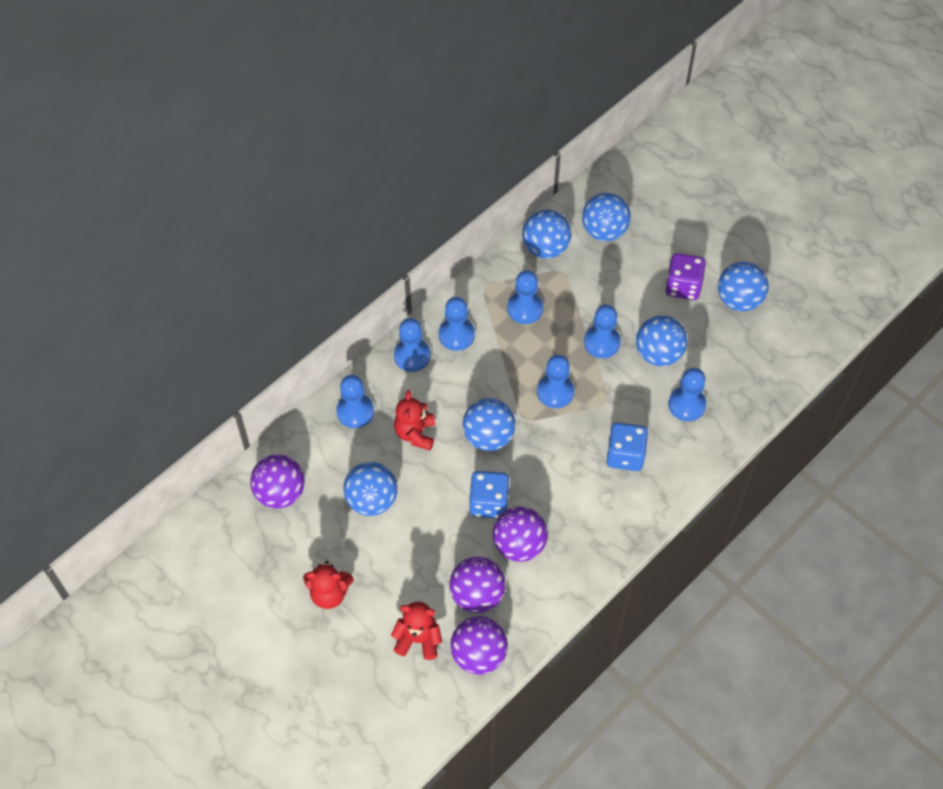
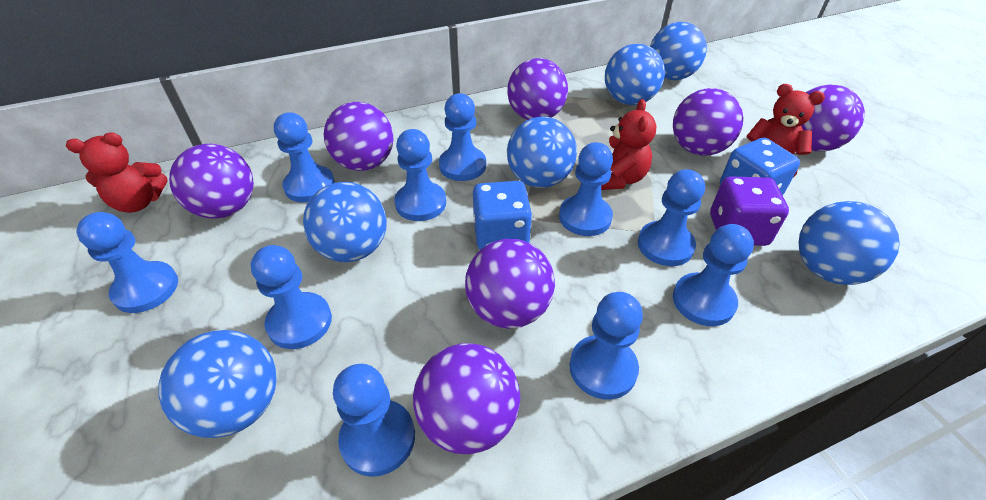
blue pawn: 7 -> 10
purple ball: 4 -> 7

